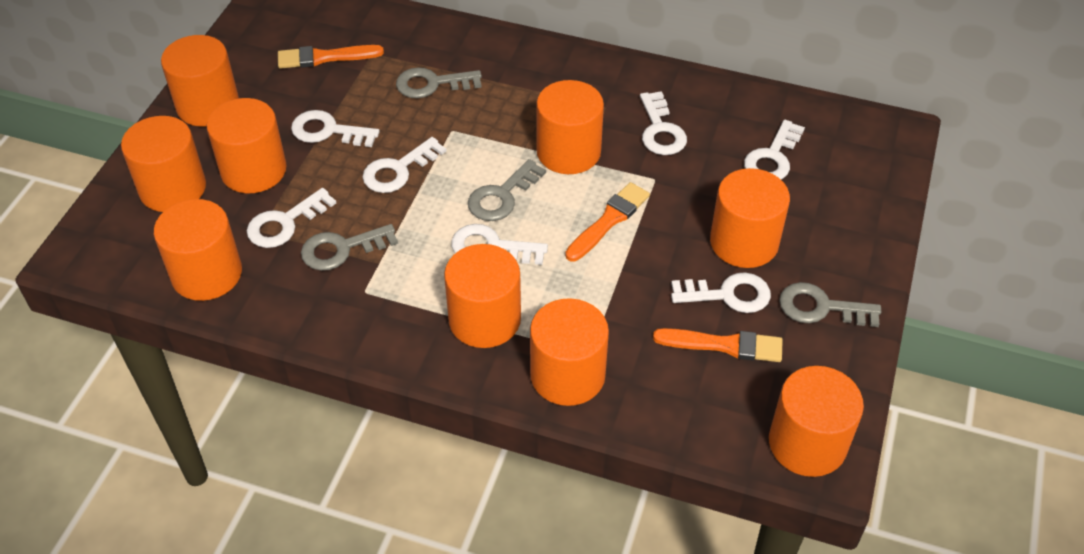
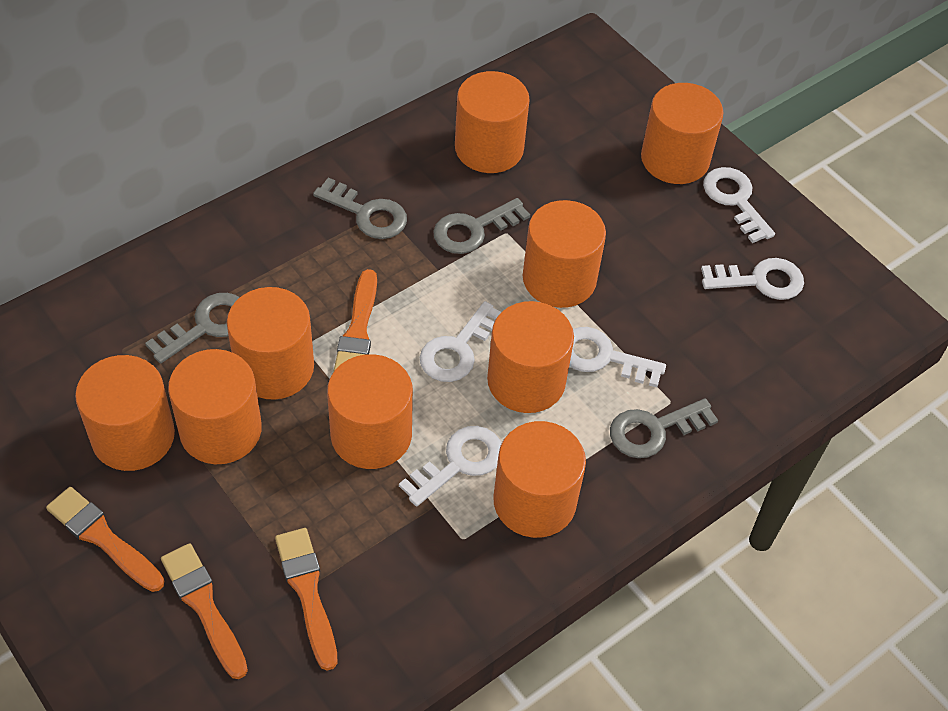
orange brush: 3 -> 4
white key: 7 -> 5

